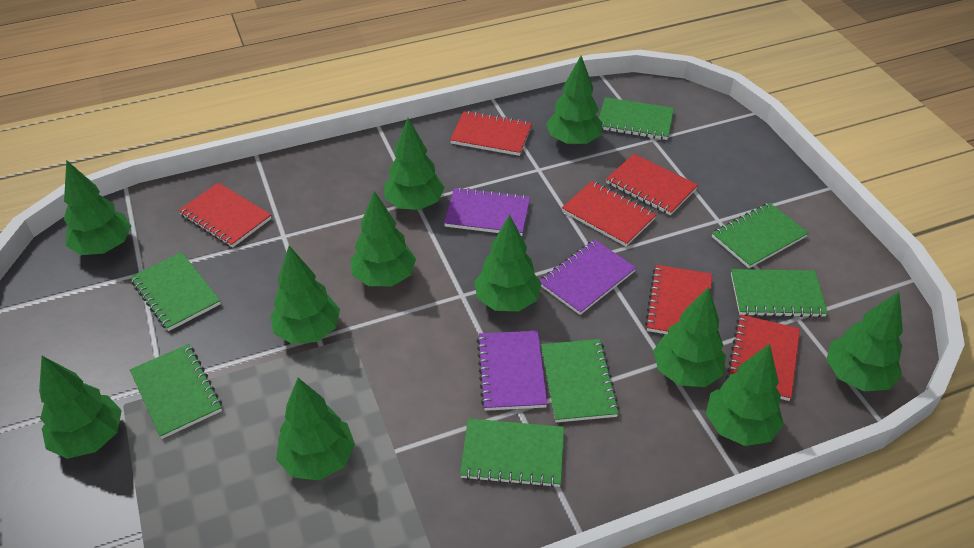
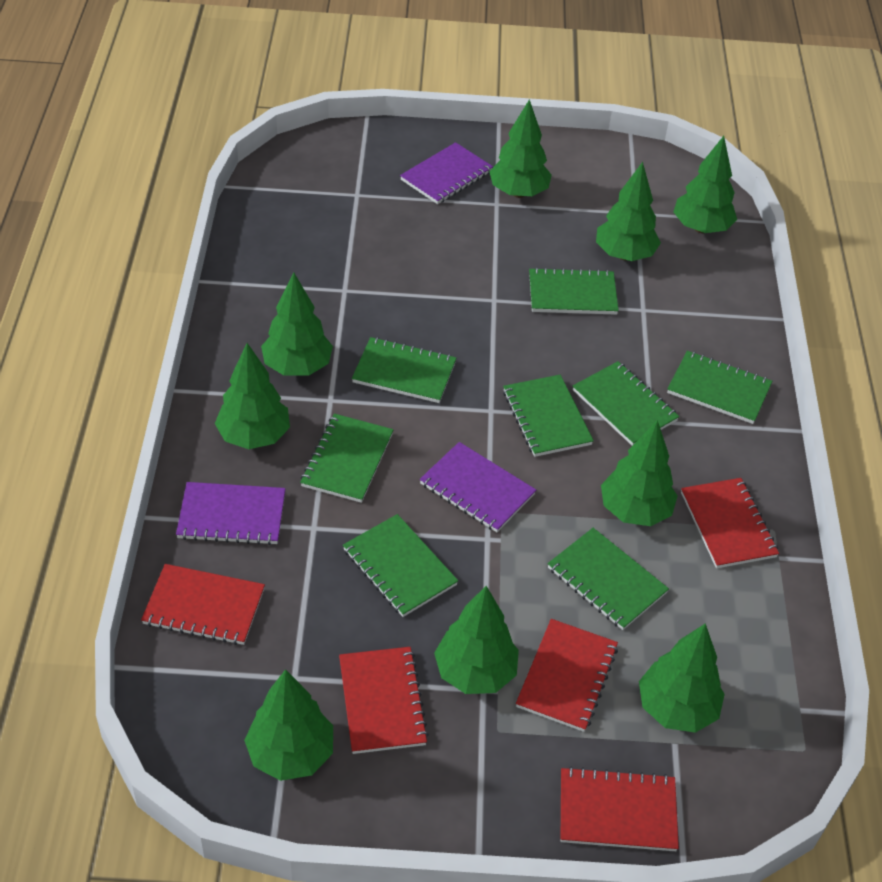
green notebook: 7 -> 8
green tree: 11 -> 9
red notebook: 6 -> 5

